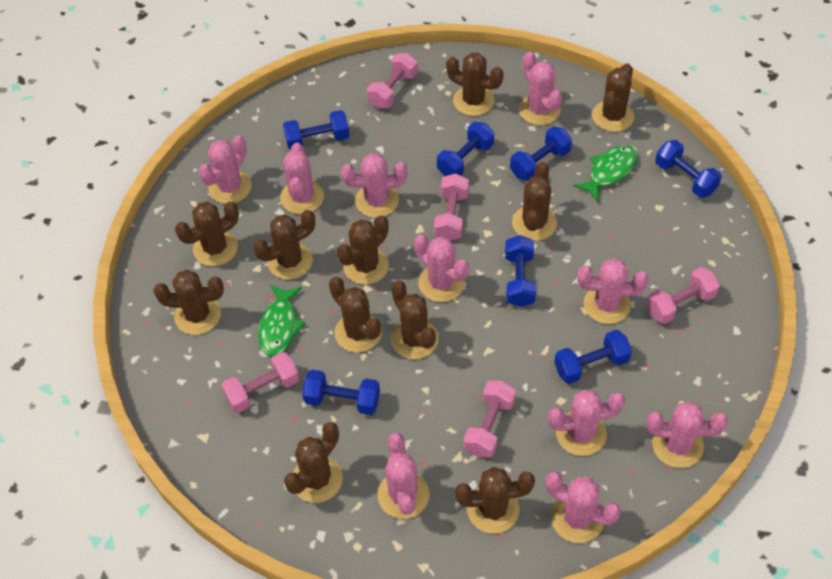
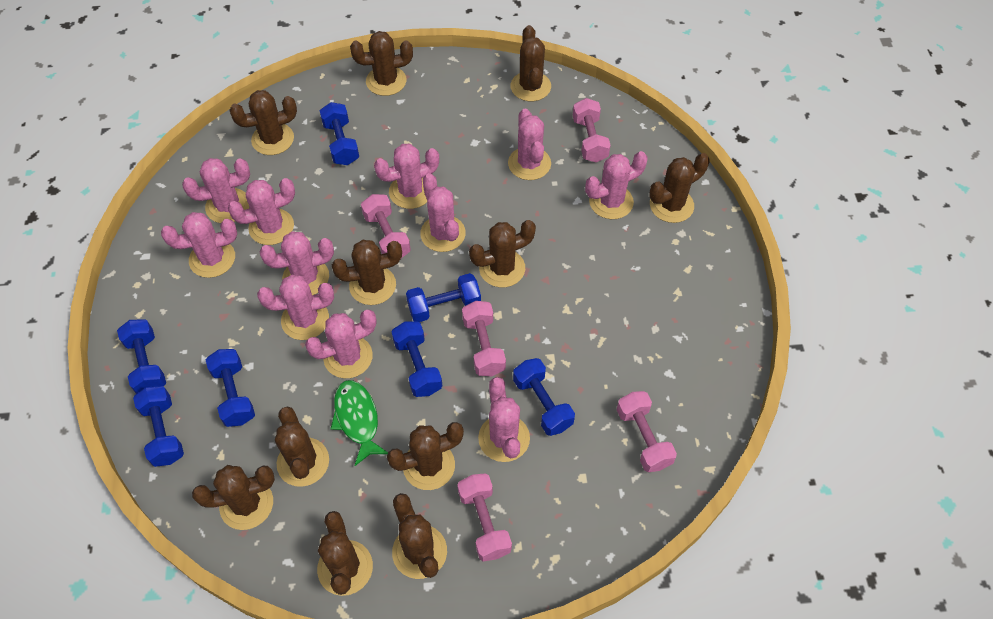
green fish: 2 -> 1
pink cactus: 10 -> 11

